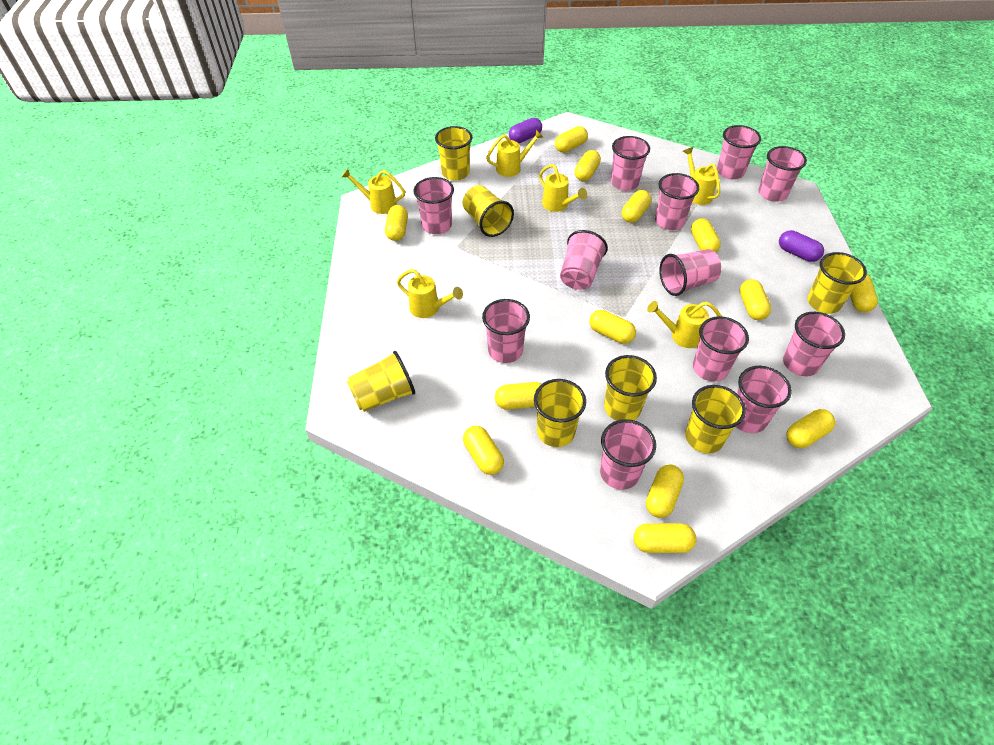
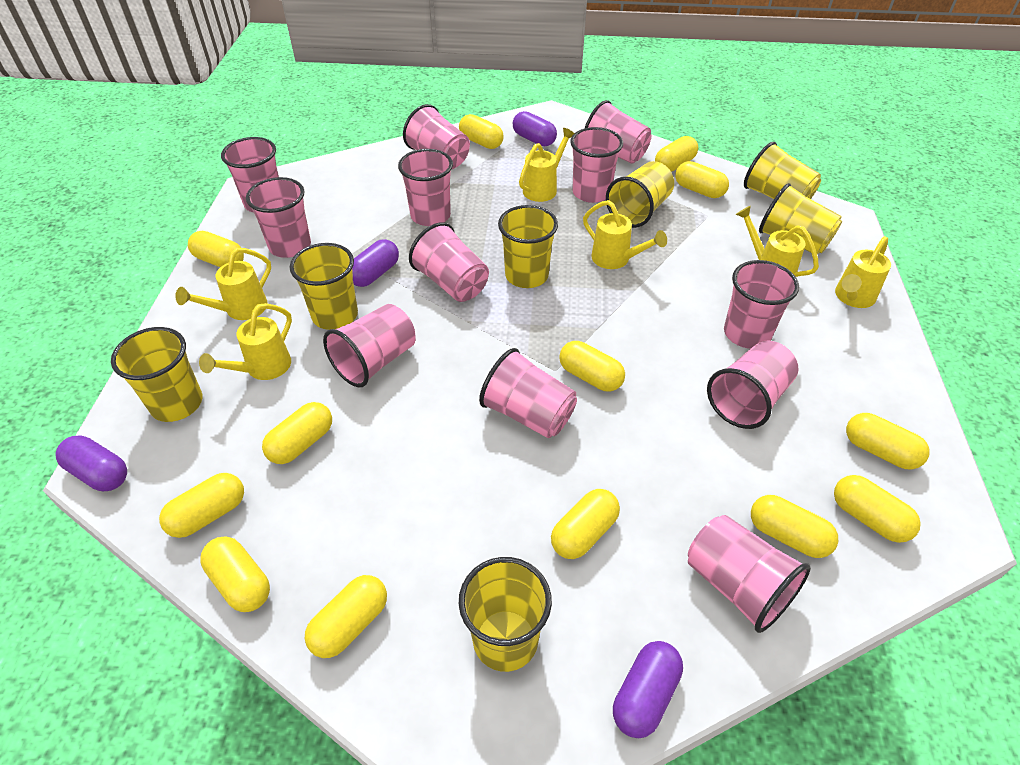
purple capsule: 2 -> 4

